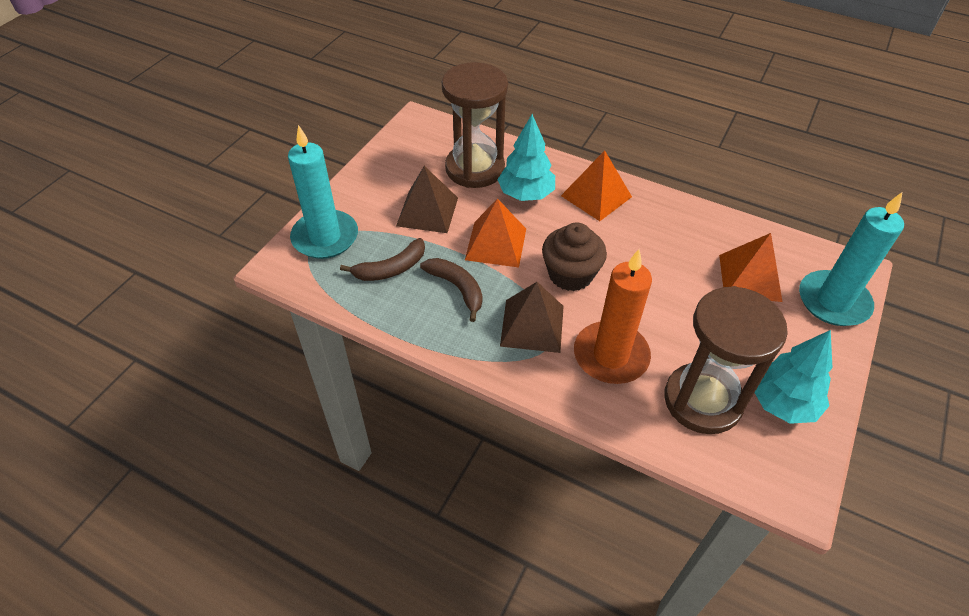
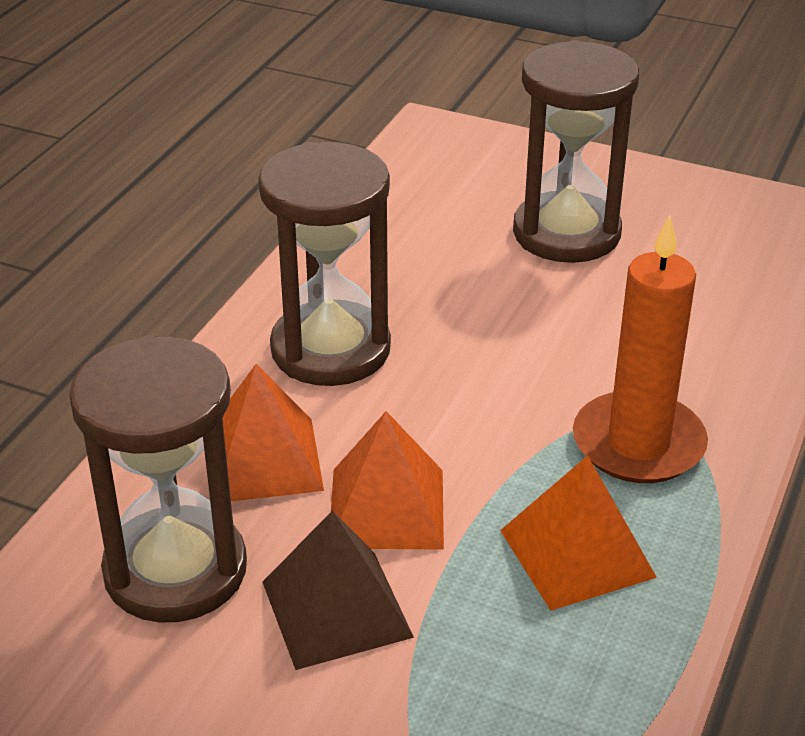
brown banana: 2 -> 0
brown cupcake: 1 -> 0
brown hourglass: 2 -> 3
brown pyramid: 2 -> 1
turquoise candle: 2 -> 0
turquoise tree: 2 -> 0

